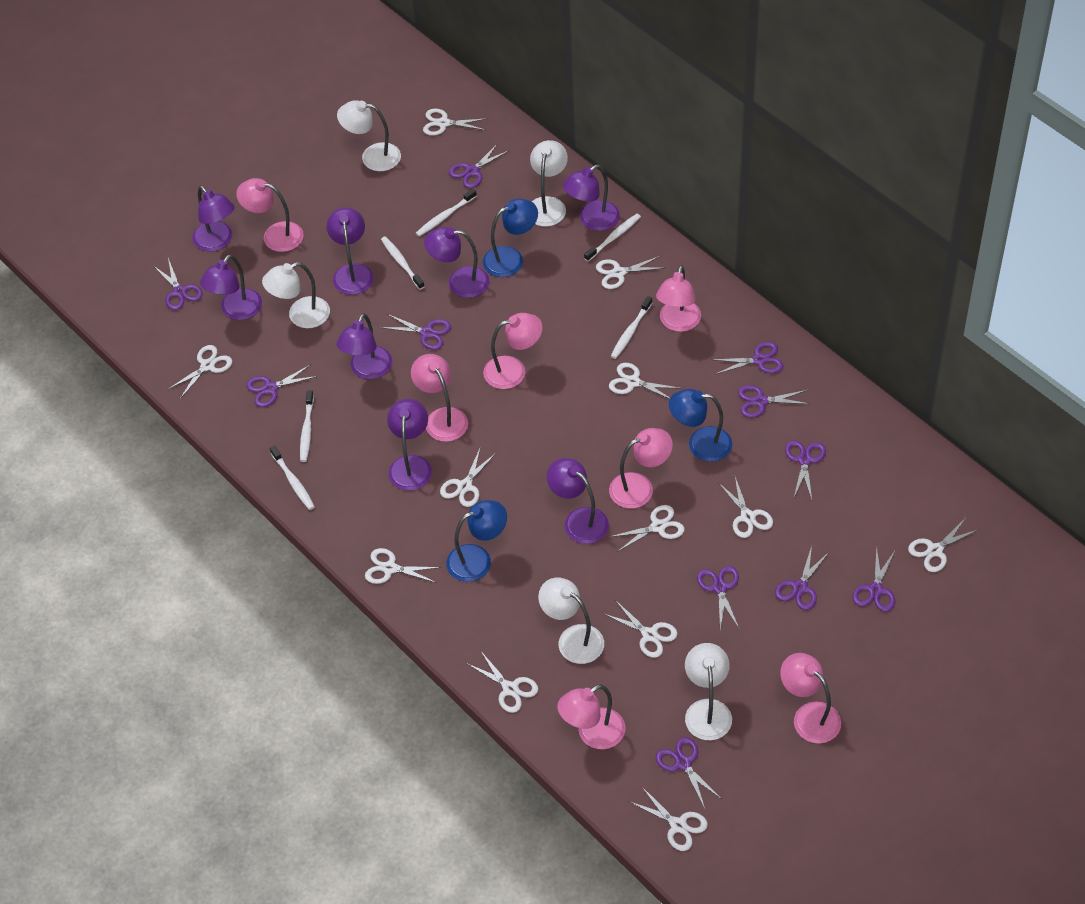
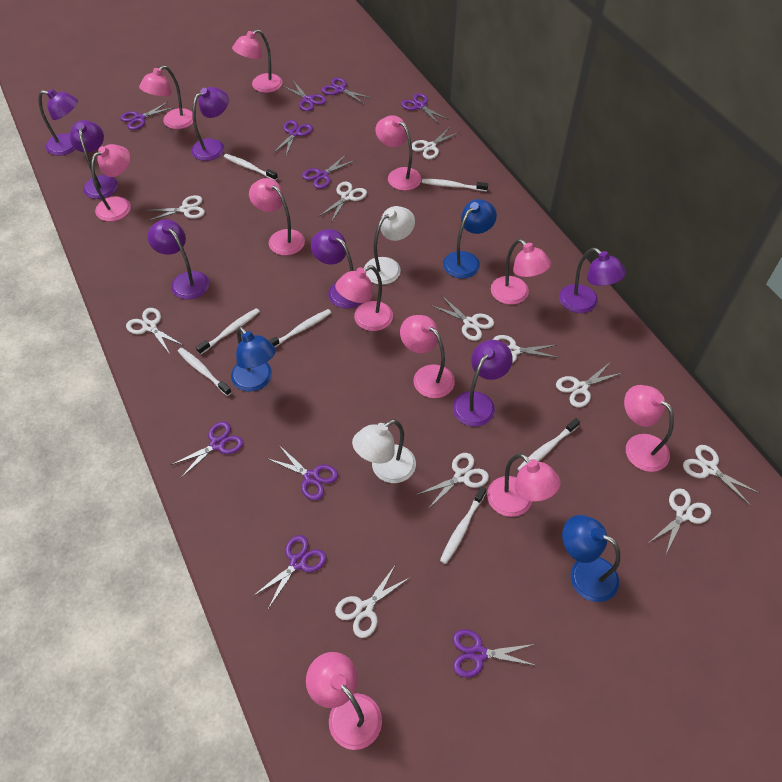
pink lamp: 7 -> 11
purple lamp: 8 -> 7
purple scissors: 11 -> 10
white lamp: 5 -> 2
white scissors: 12 -> 11
white toothbrush: 6 -> 7

